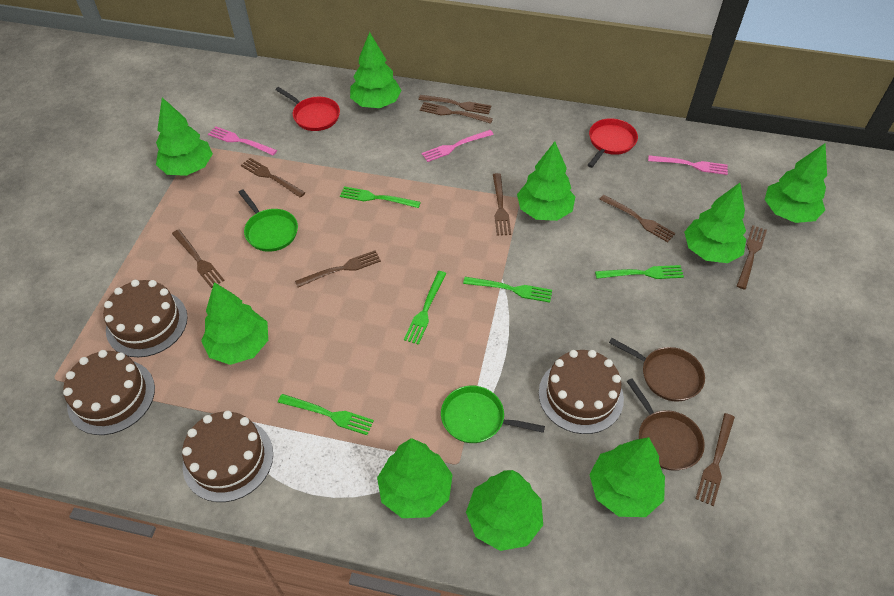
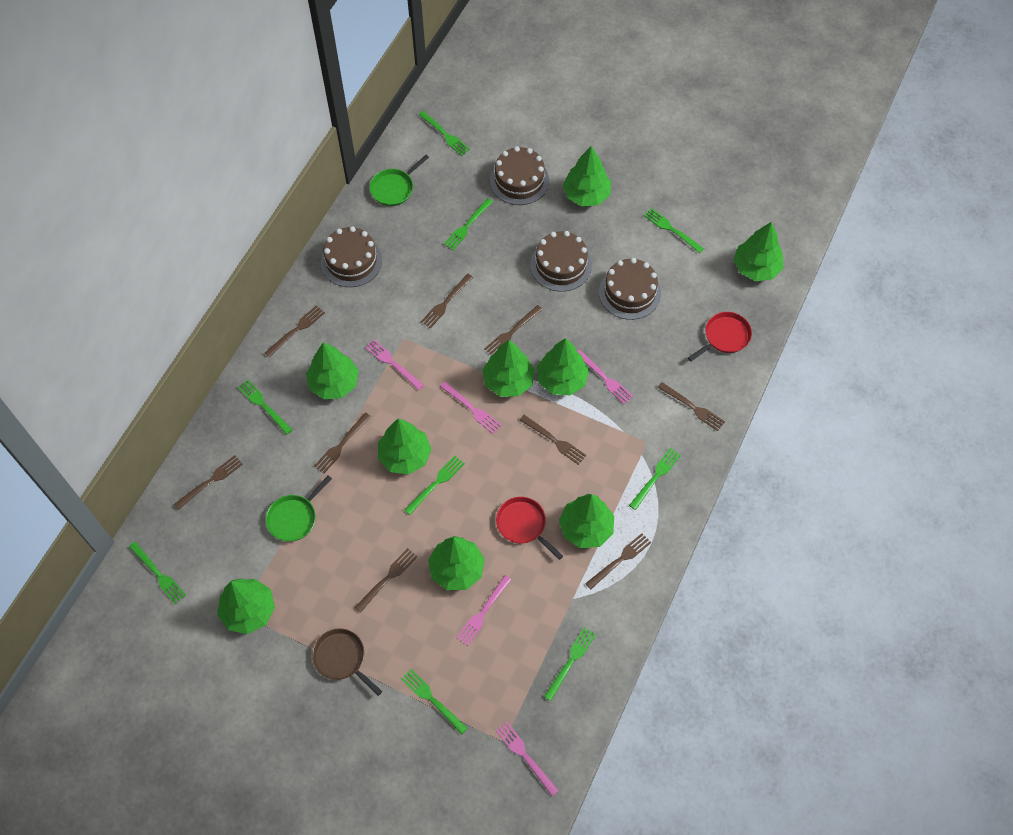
brown pan: 2 -> 1
green fork: 5 -> 9
pink fork: 3 -> 5

